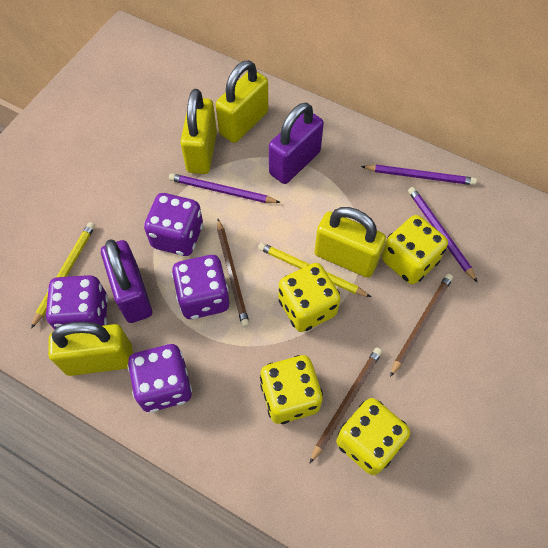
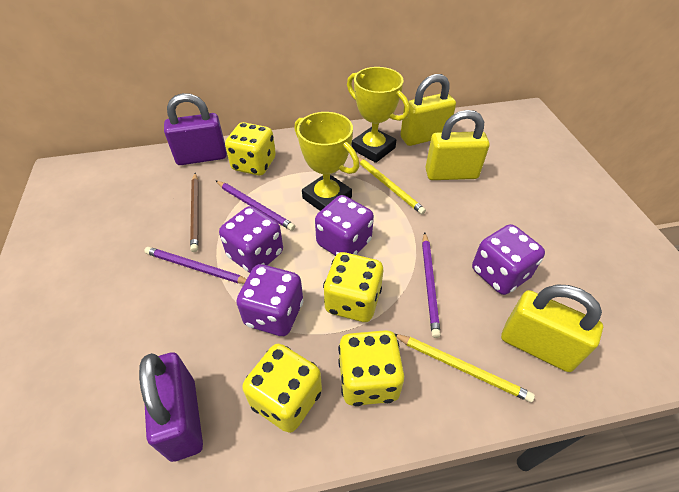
brown pencil: 3 -> 1
yellow padlock: 4 -> 3
yellow trophy: 0 -> 2

